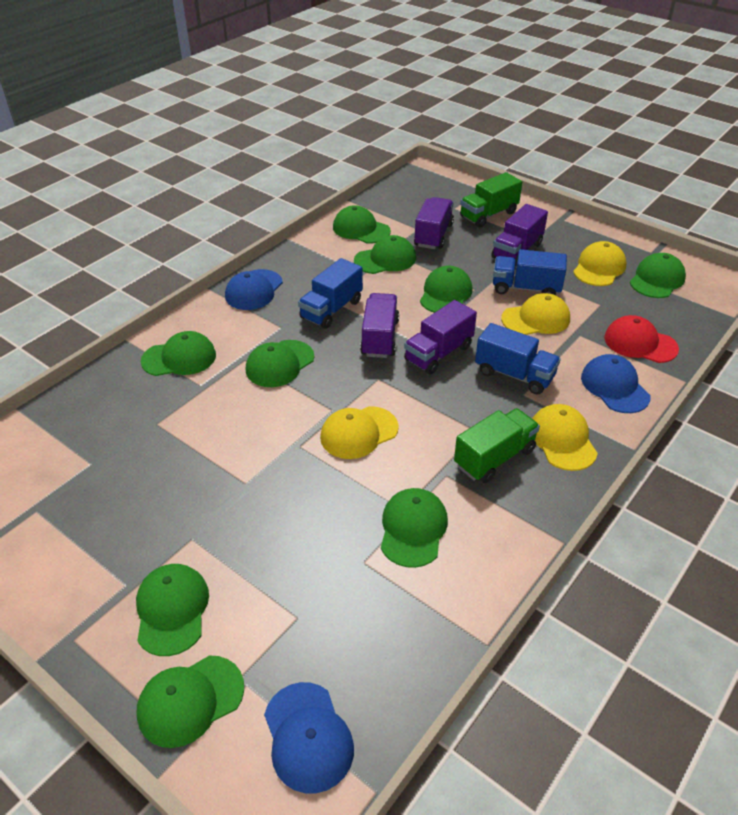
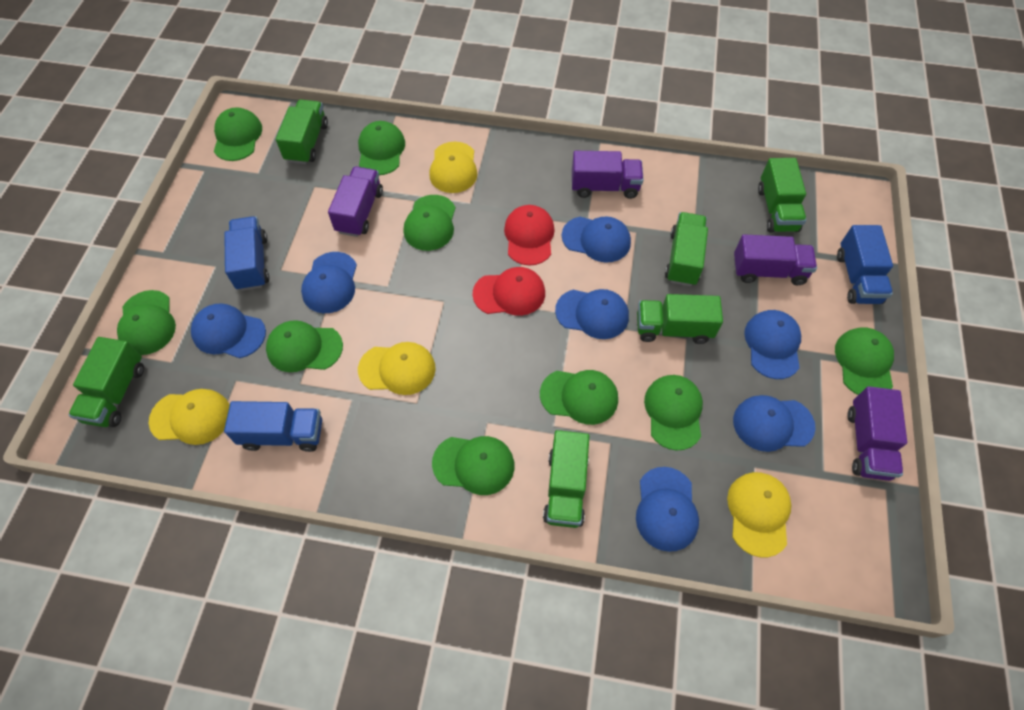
blue cap: 3 -> 7
green truck: 2 -> 6
red cap: 1 -> 2

